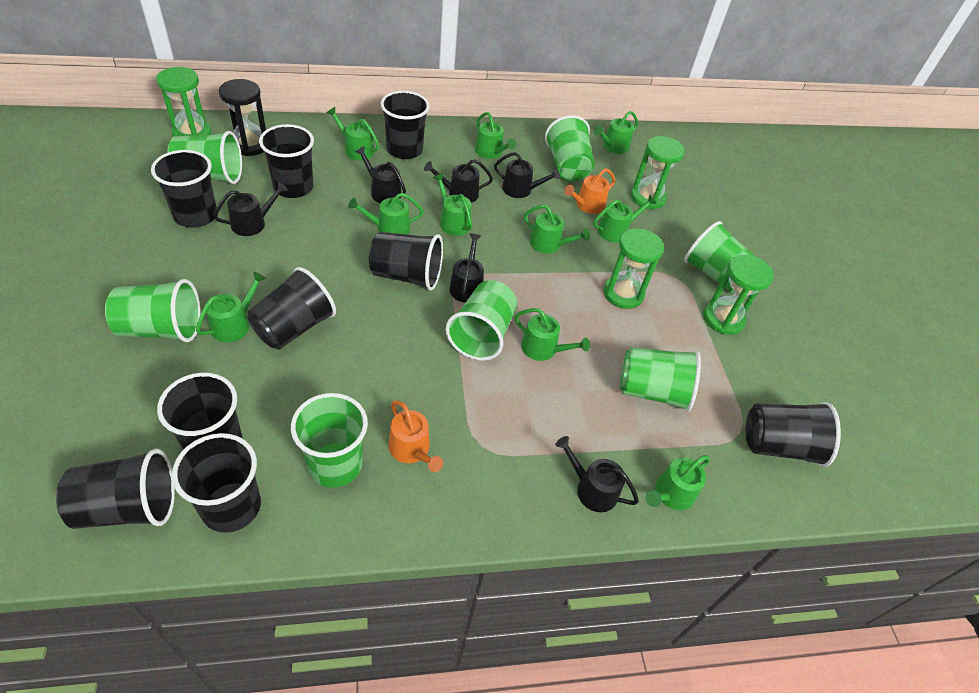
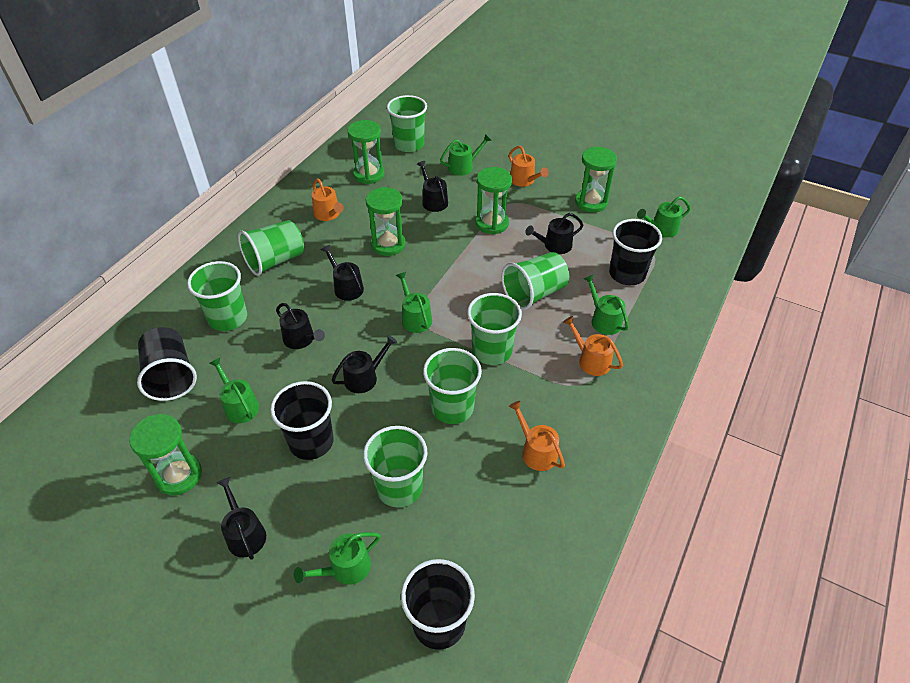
black cup: 9 -> 4
black hourglass: 1 -> 0
green hourglass: 4 -> 5
green watering can: 10 -> 6
orange watering can: 2 -> 4

